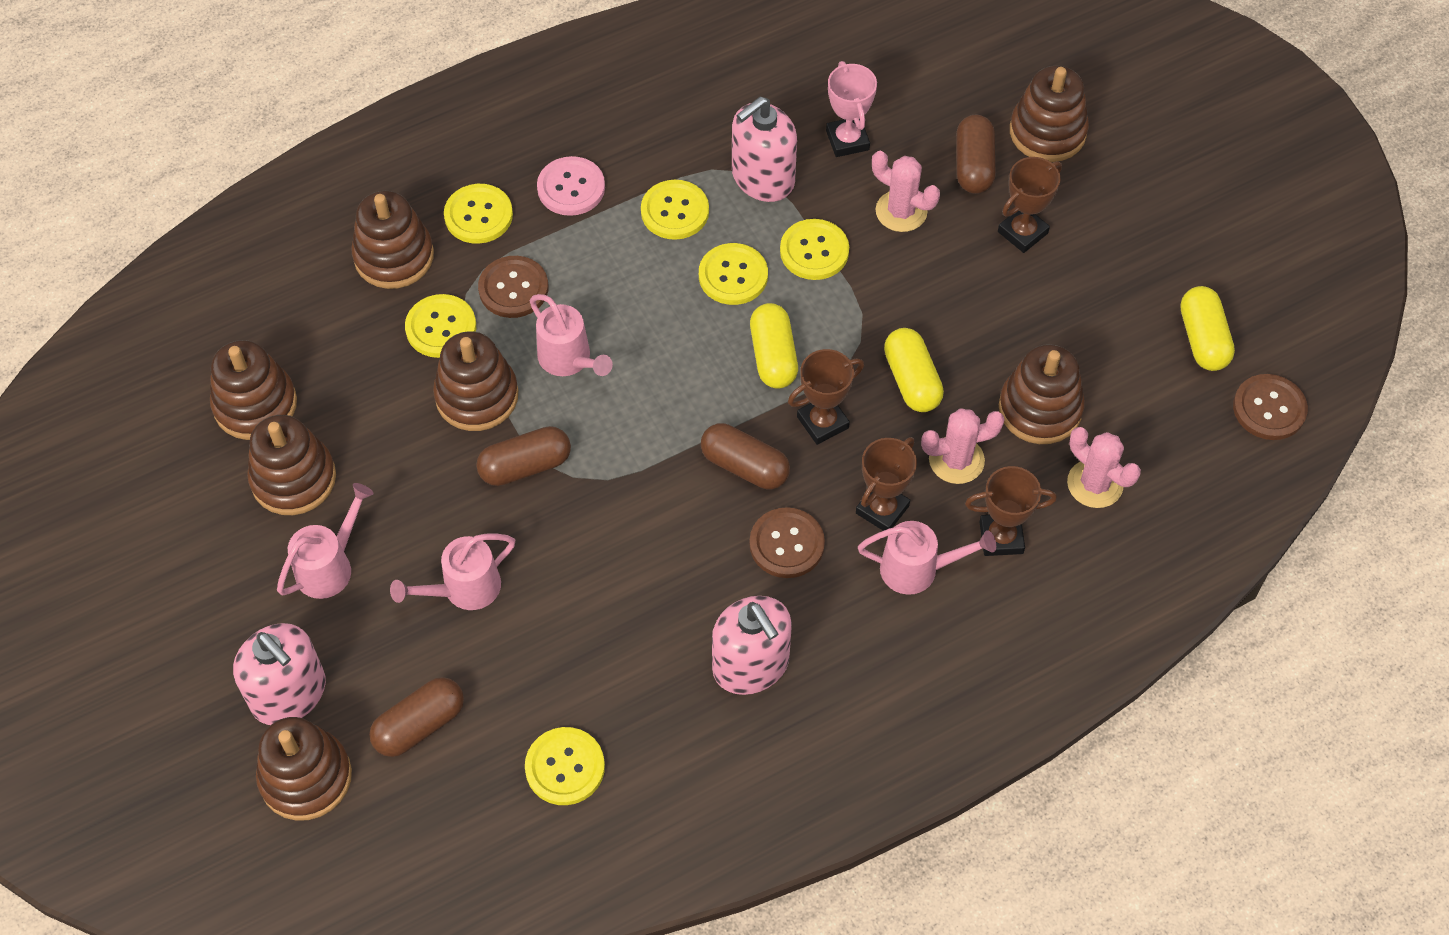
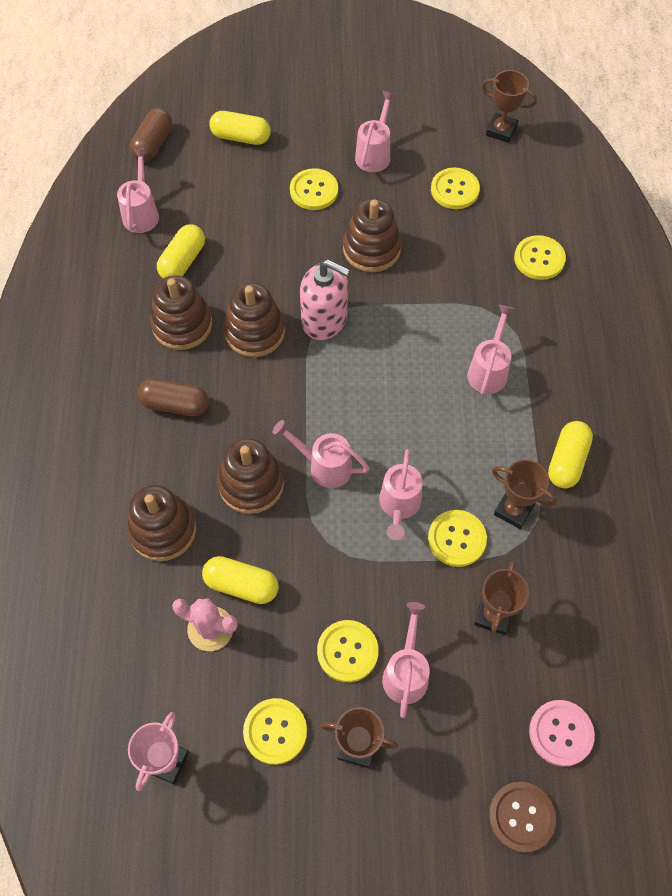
brown button: 3 -> 1
brown capsule: 4 -> 2
brown stacking toy: 7 -> 5
pink cactus: 3 -> 1
pink soap dispenser: 3 -> 1
pink watering can: 4 -> 6
yellow capsule: 3 -> 4

